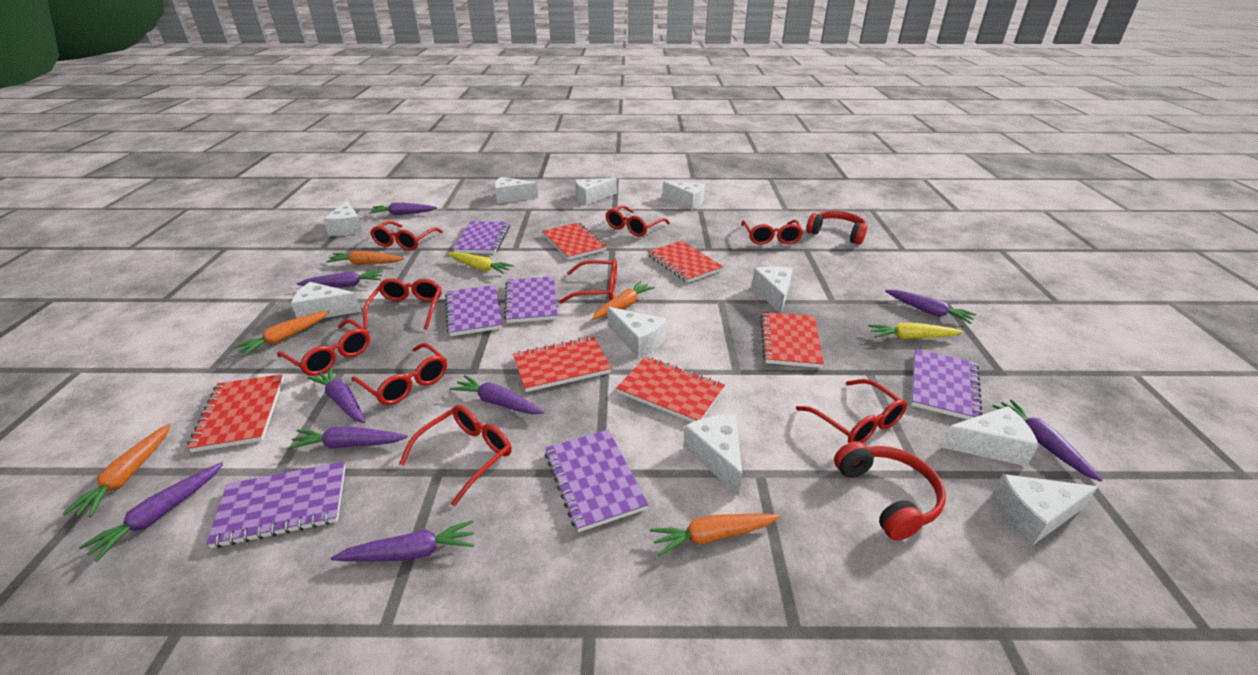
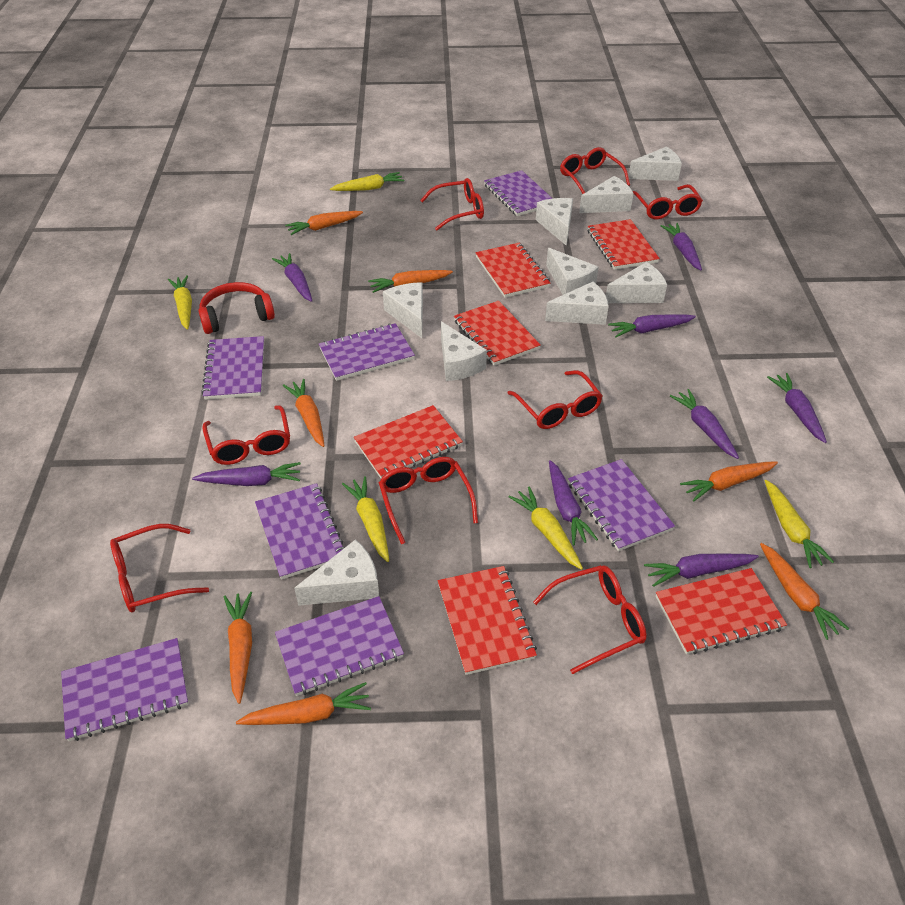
orange carrot: 5 -> 7
purple carrot: 9 -> 8
purple notebook: 6 -> 7
red glasses: 9 -> 8
red headphones: 2 -> 1
white cheese: 10 -> 9
yellow carrot: 2 -> 5

